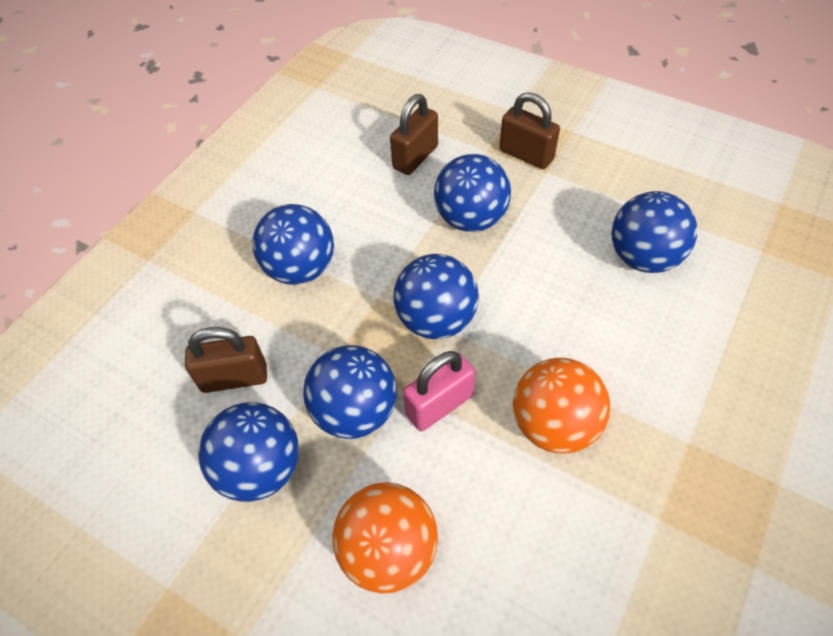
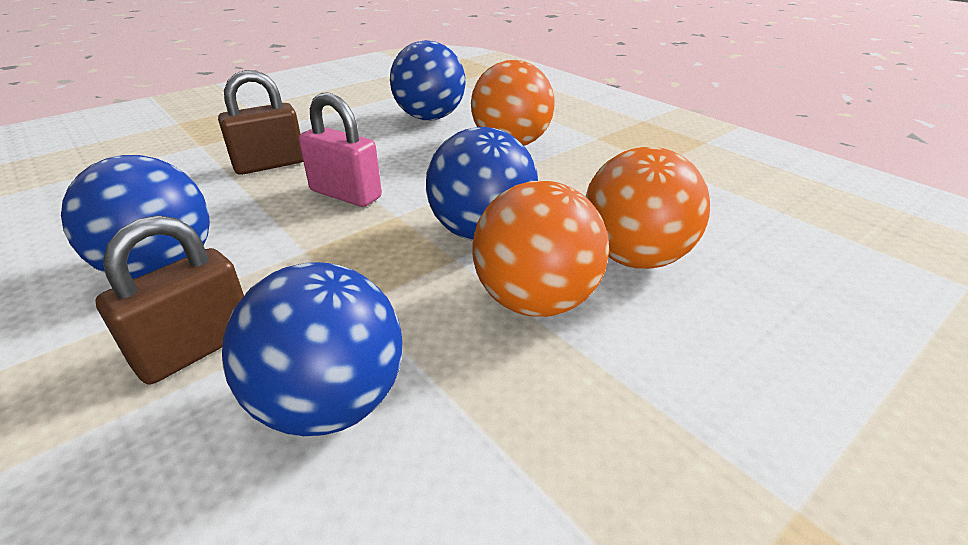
blue ball: 6 -> 4
brown padlock: 3 -> 2
orange ball: 2 -> 3

